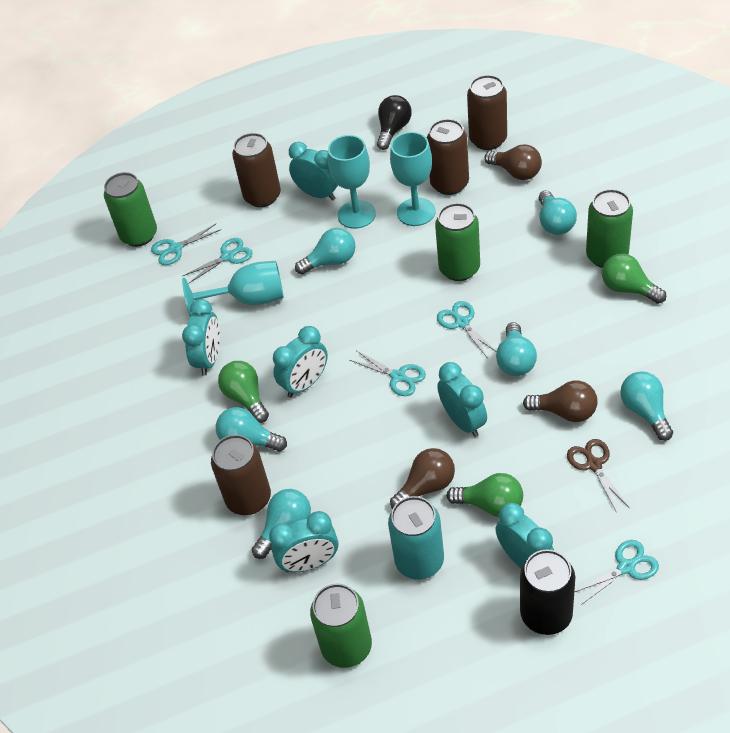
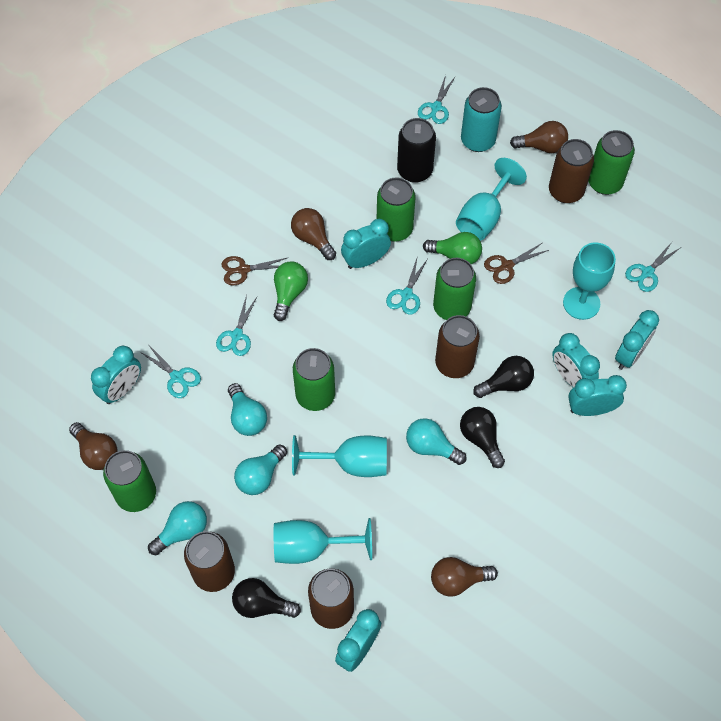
black light bulb: 1 -> 3
brown light bulb: 3 -> 4
brown scissors: 1 -> 2
green can: 4 -> 5
green light bulb: 3 -> 2
turquoise goblet: 3 -> 4
turquoise light bulb: 6 -> 4

